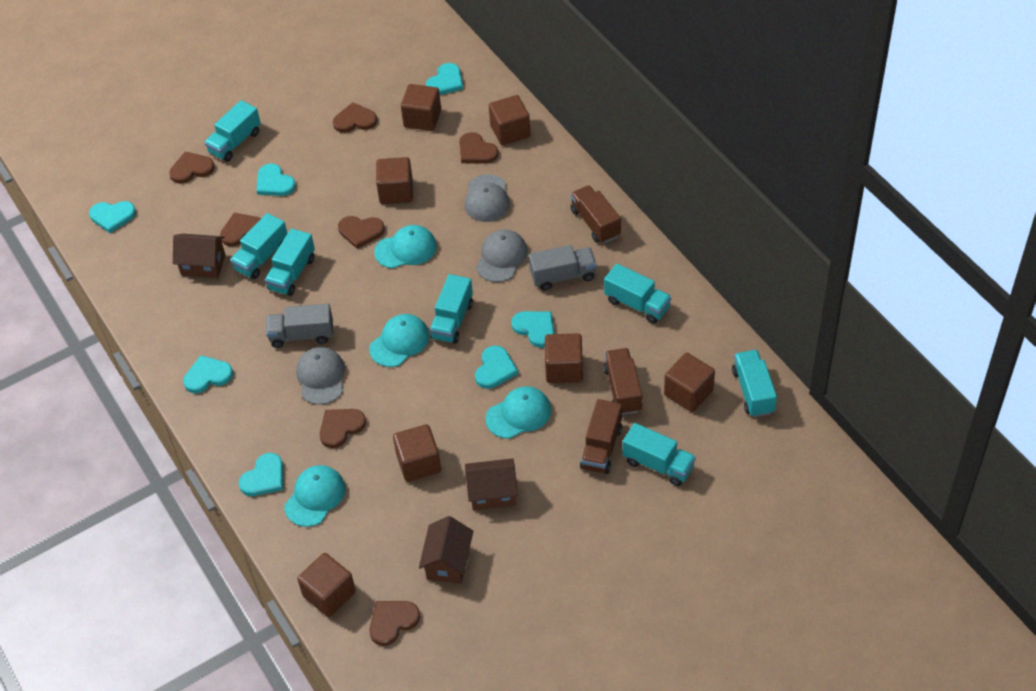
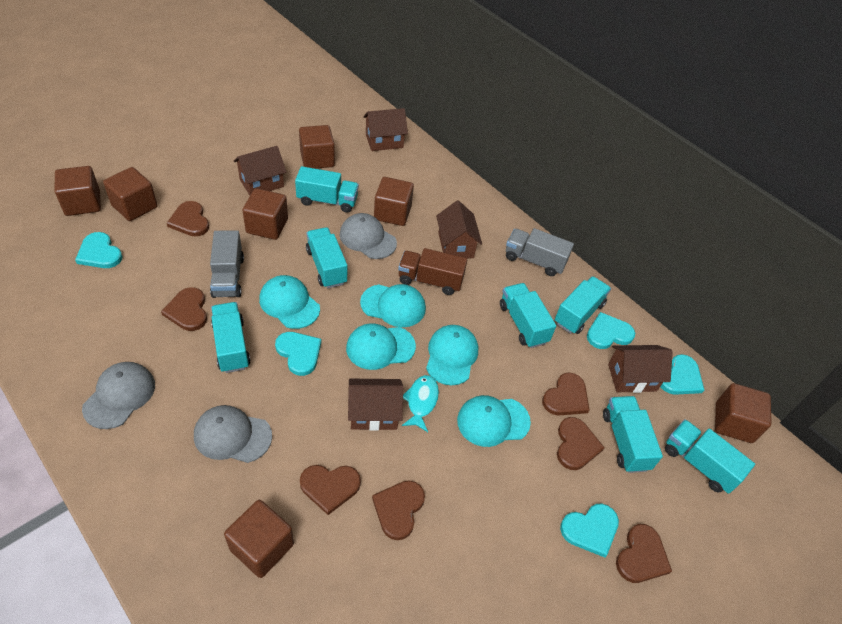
brown house: 3 -> 5
brown truck: 3 -> 1
turquoise cap: 4 -> 5
turquoise fish: 0 -> 1
turquoise heart: 7 -> 5

